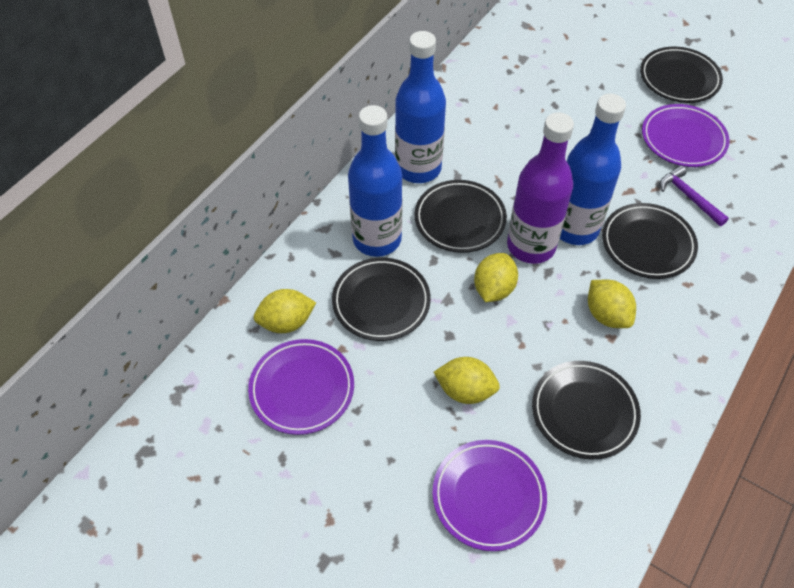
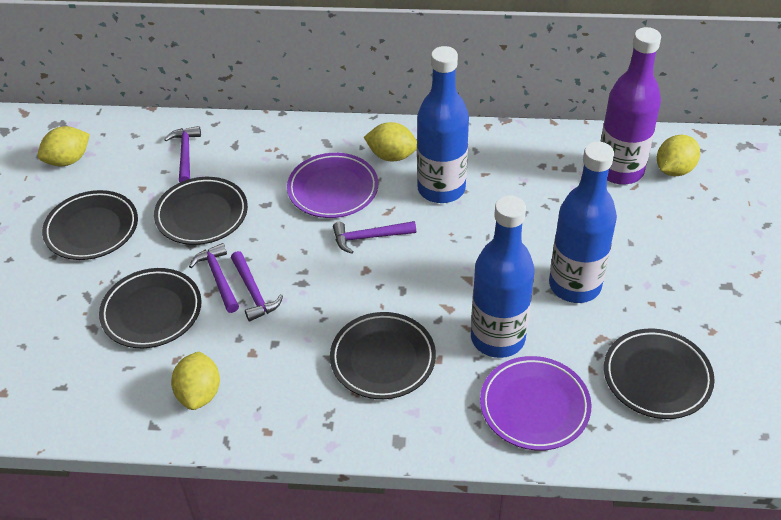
purple hammer: 1 -> 4
purple plate: 3 -> 2

